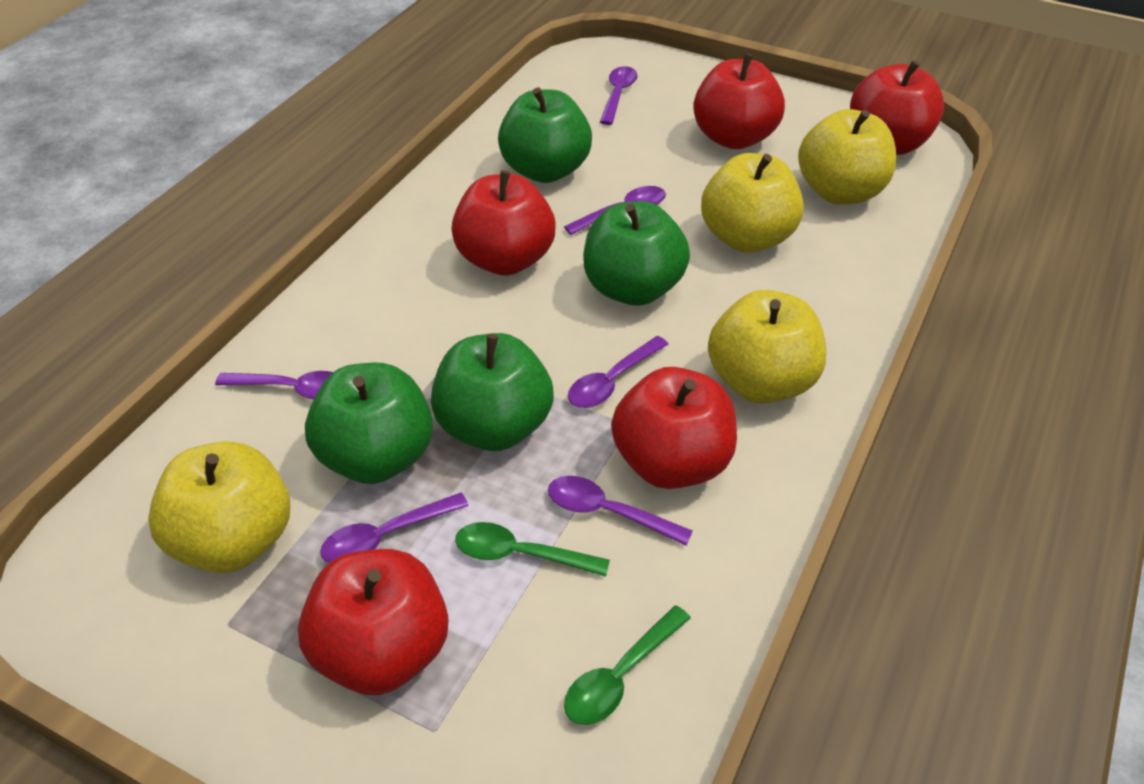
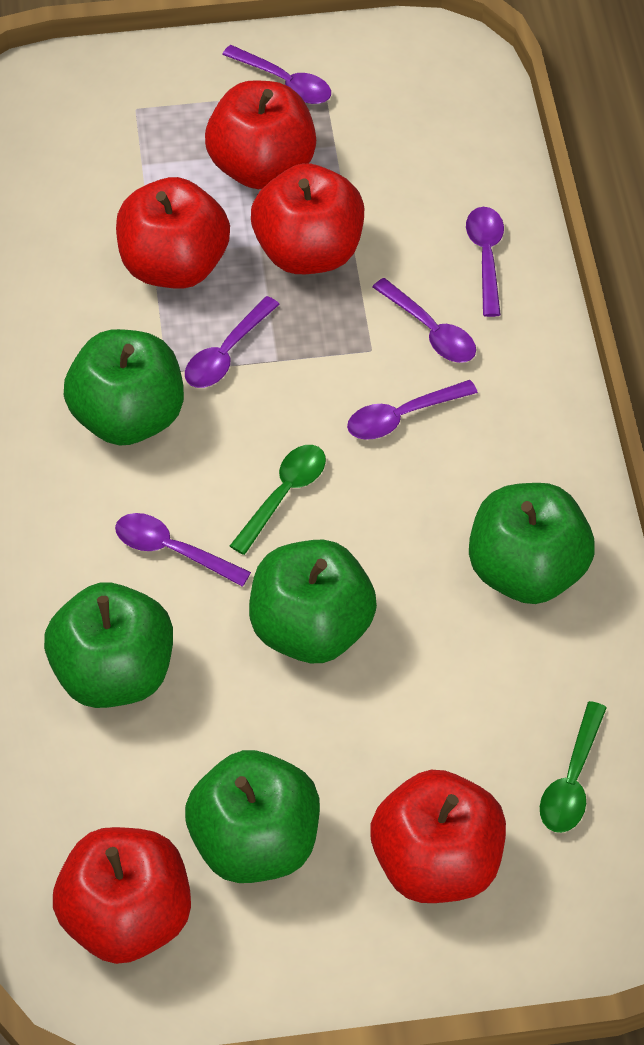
green apple: 4 -> 5
yellow apple: 4 -> 0

